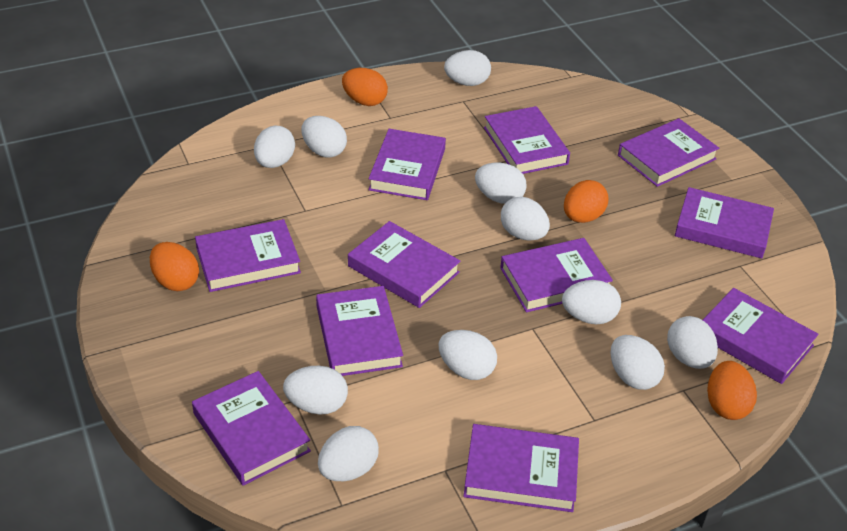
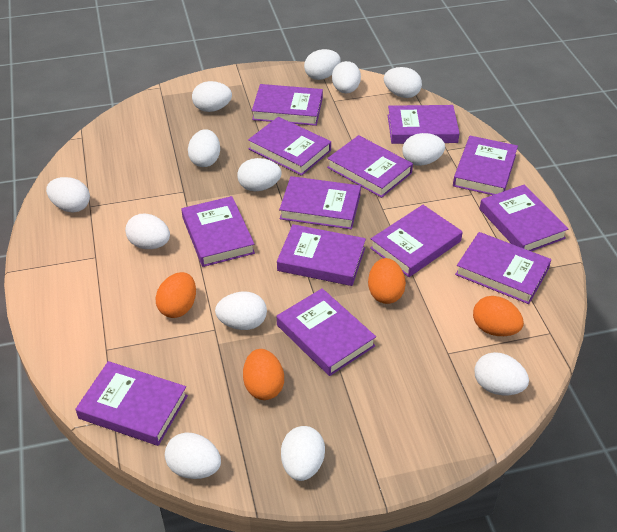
purple book: 11 -> 13
white egg: 11 -> 13

